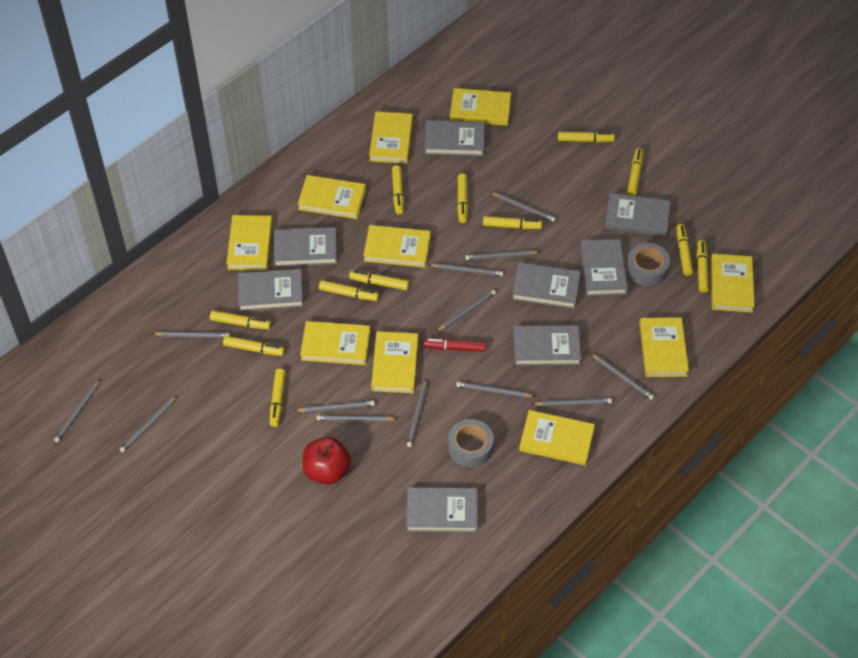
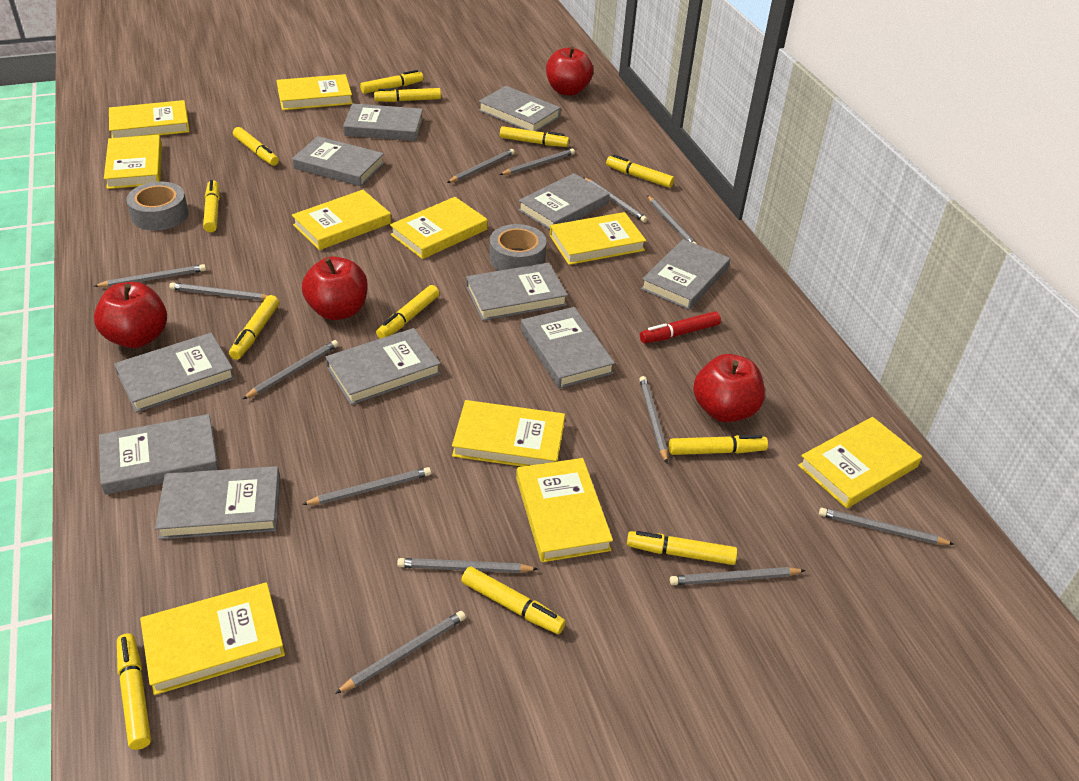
grey book: 8 -> 11
red apple: 1 -> 4

